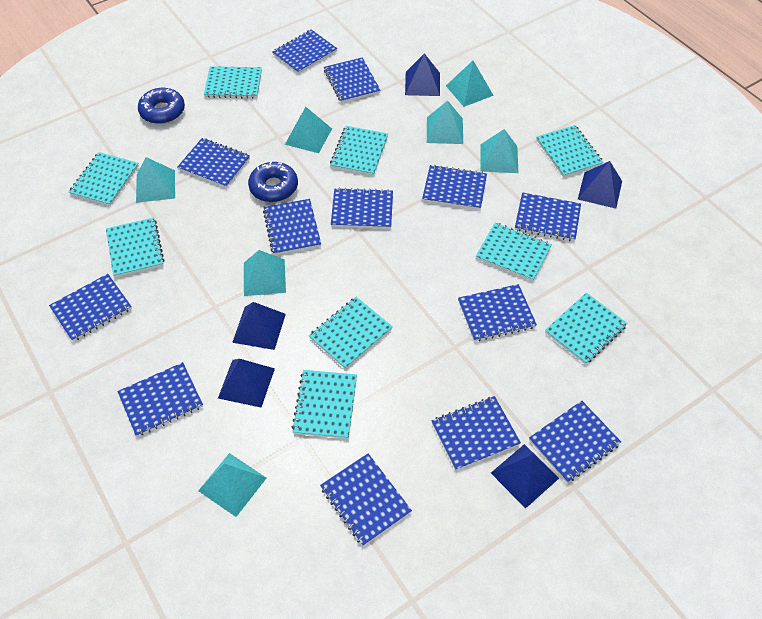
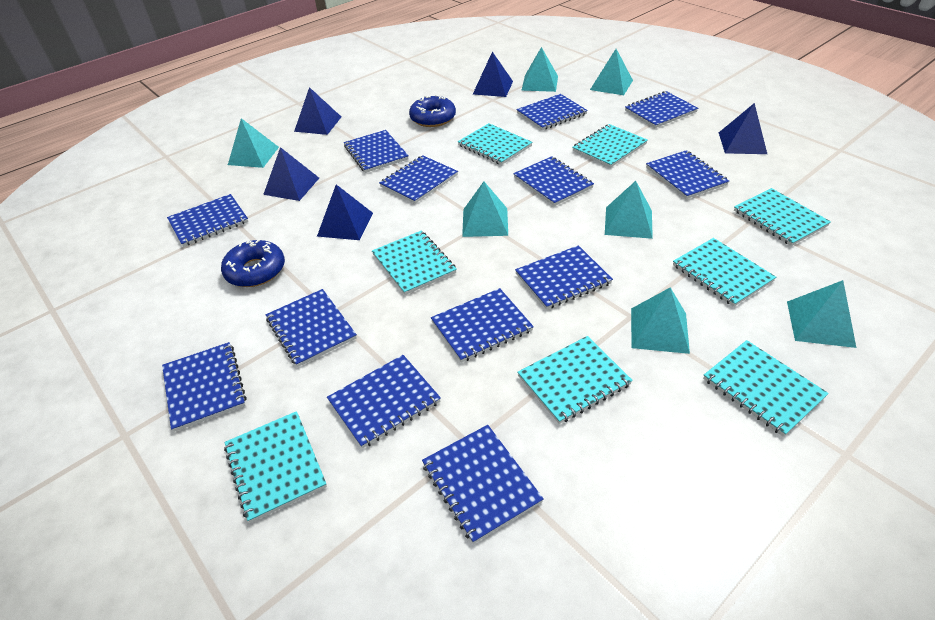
turquoise notebook: 9 -> 8

